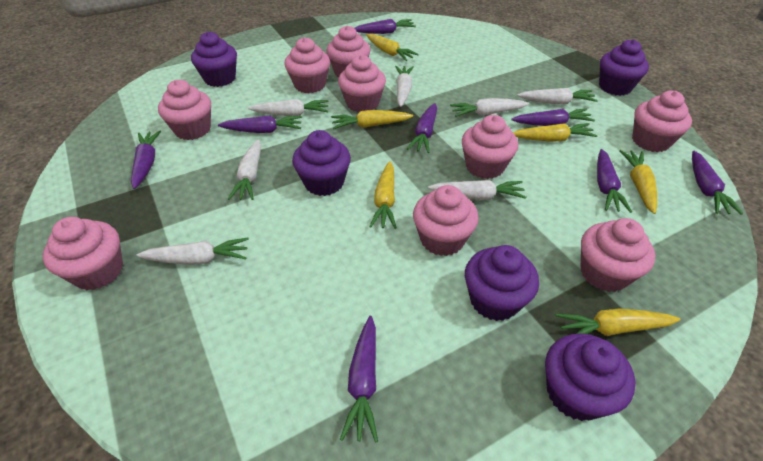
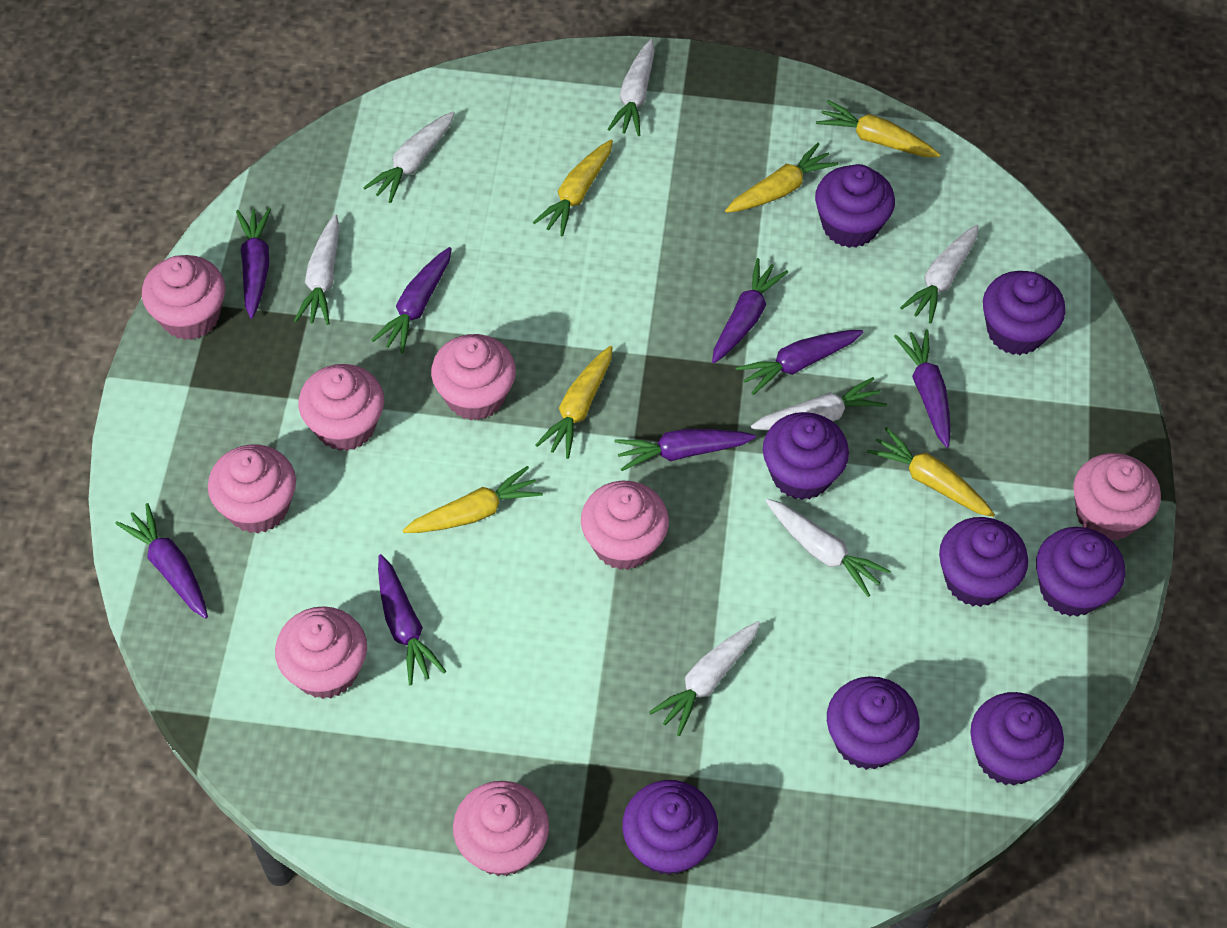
pink cupcake: 9 -> 8
purple cupcake: 5 -> 8

